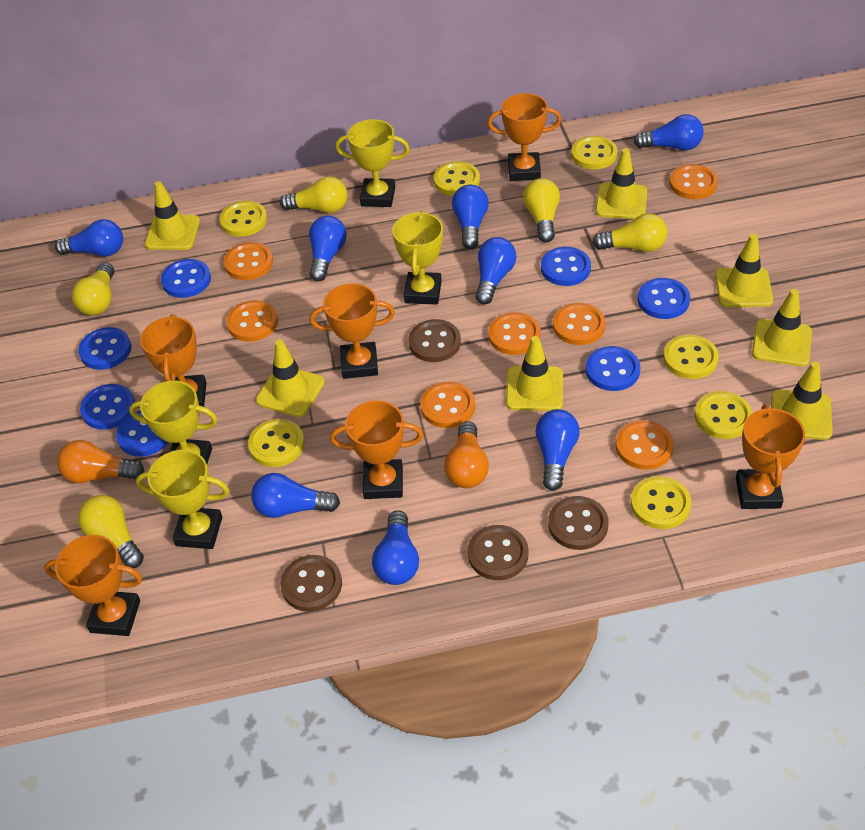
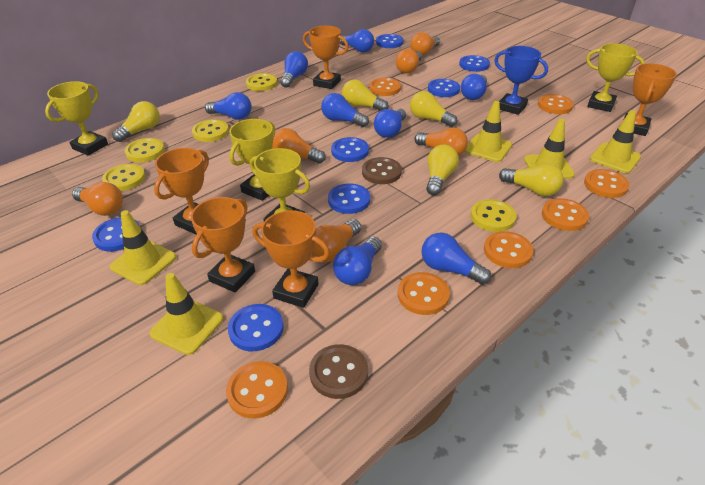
blue trophy: 0 -> 1
brown button: 4 -> 2
orange light bulb: 2 -> 6
orange trophy: 6 -> 5
yellow button: 7 -> 5
yellow traffic cone: 7 -> 5

